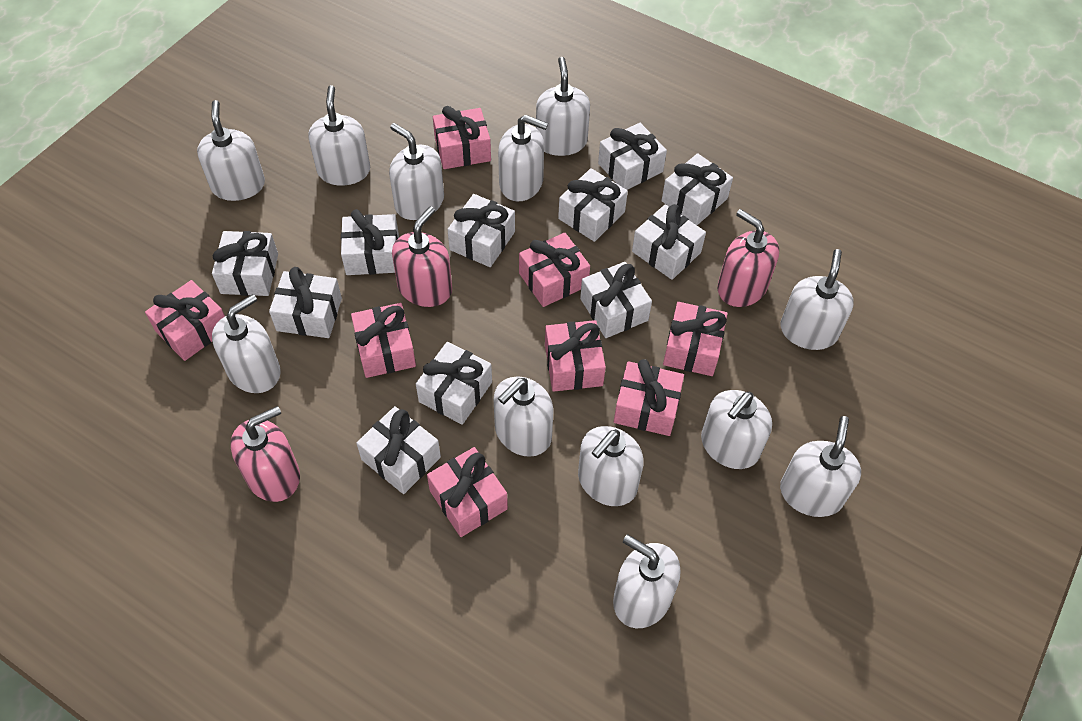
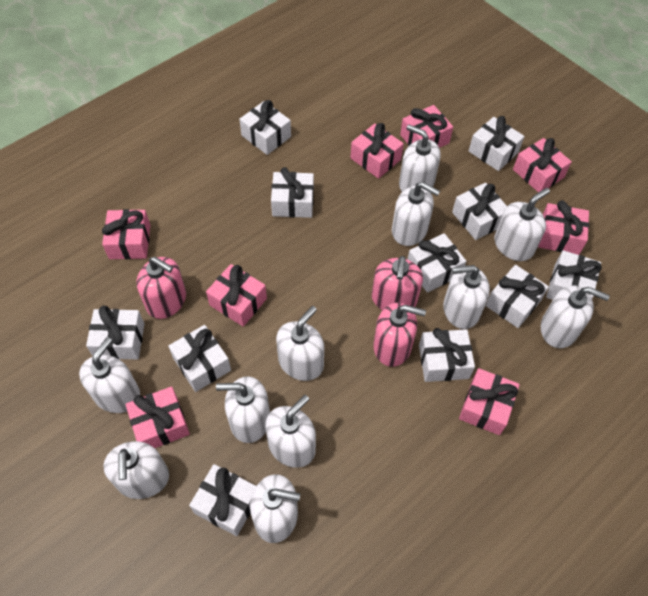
white soap dispenser: 12 -> 11

